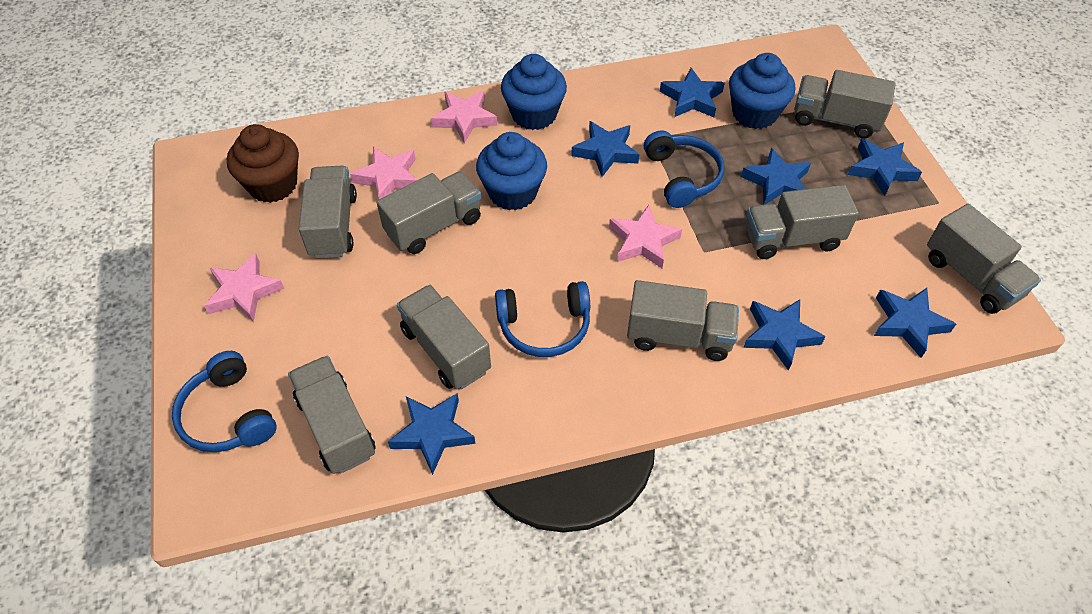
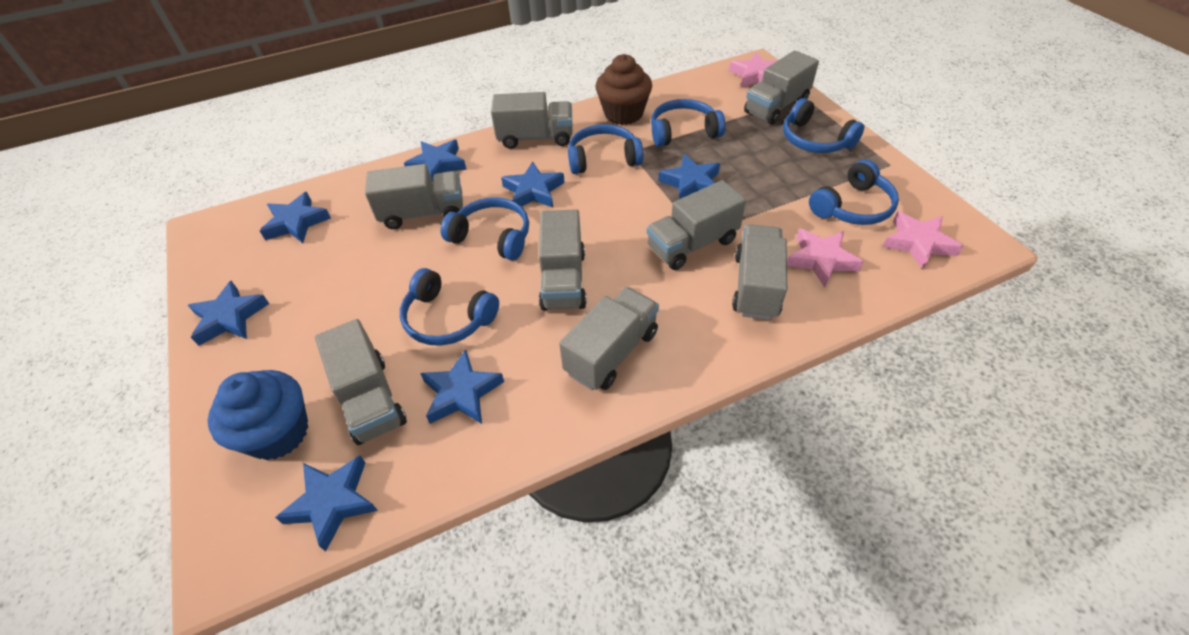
blue cupcake: 3 -> 1
blue headphones: 3 -> 6
pink star: 4 -> 3

